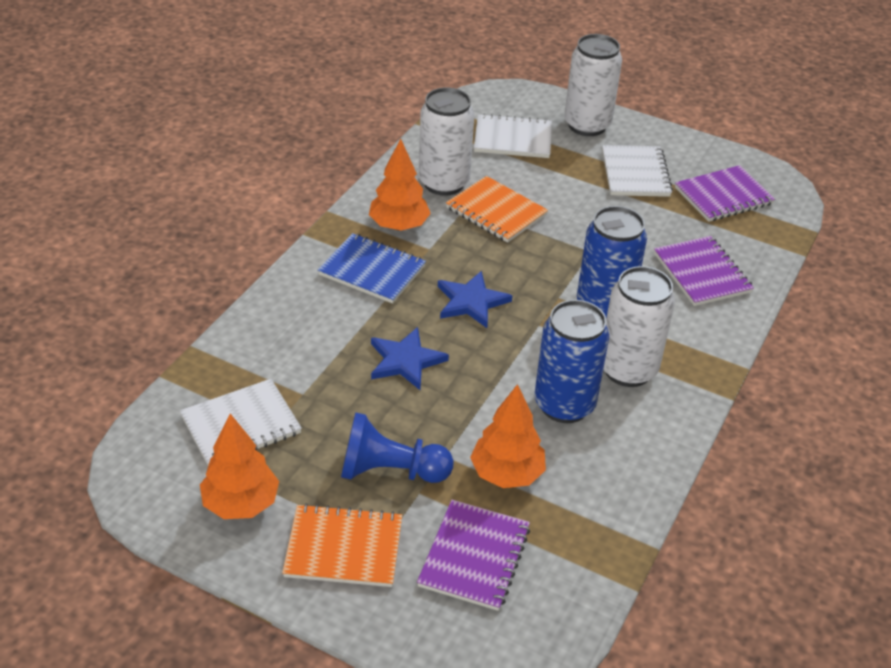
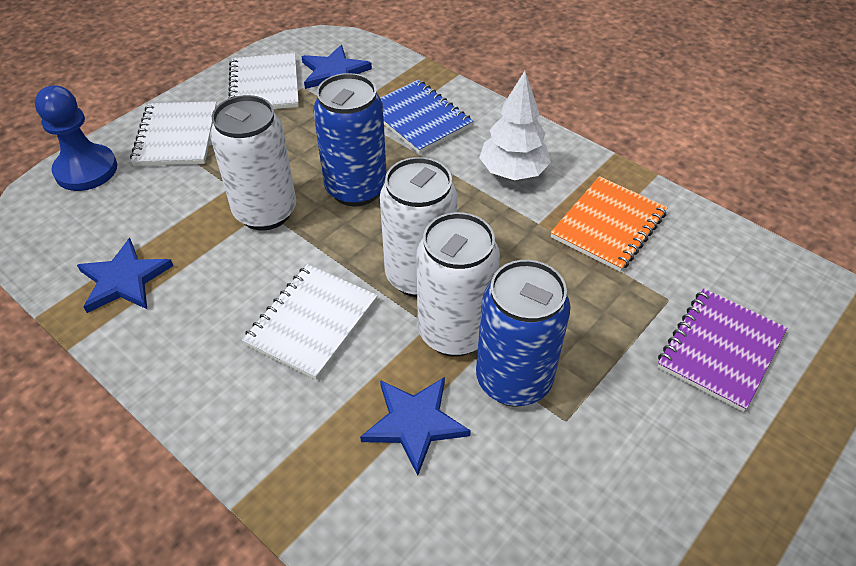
blue star: 2 -> 3
orange notebook: 2 -> 1
orange tree: 3 -> 0
purple notebook: 3 -> 1
white tree: 0 -> 1

